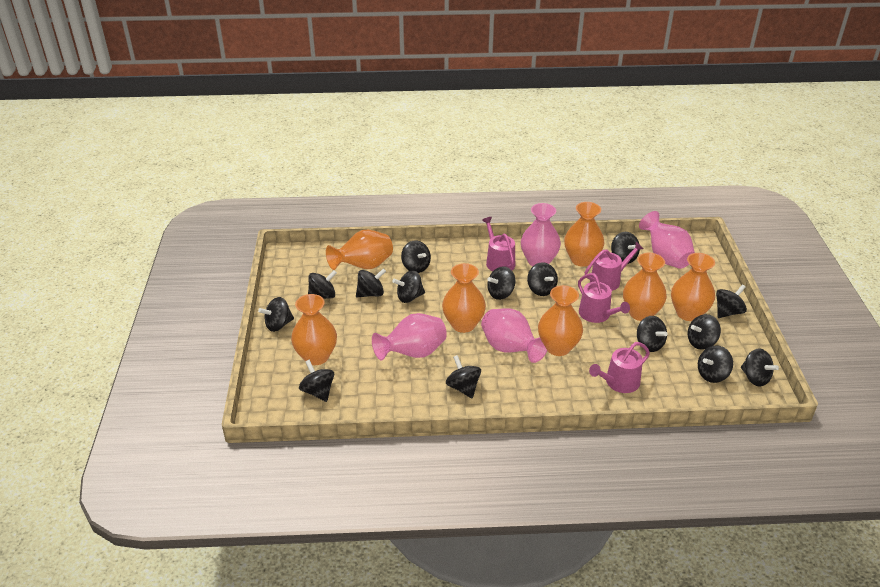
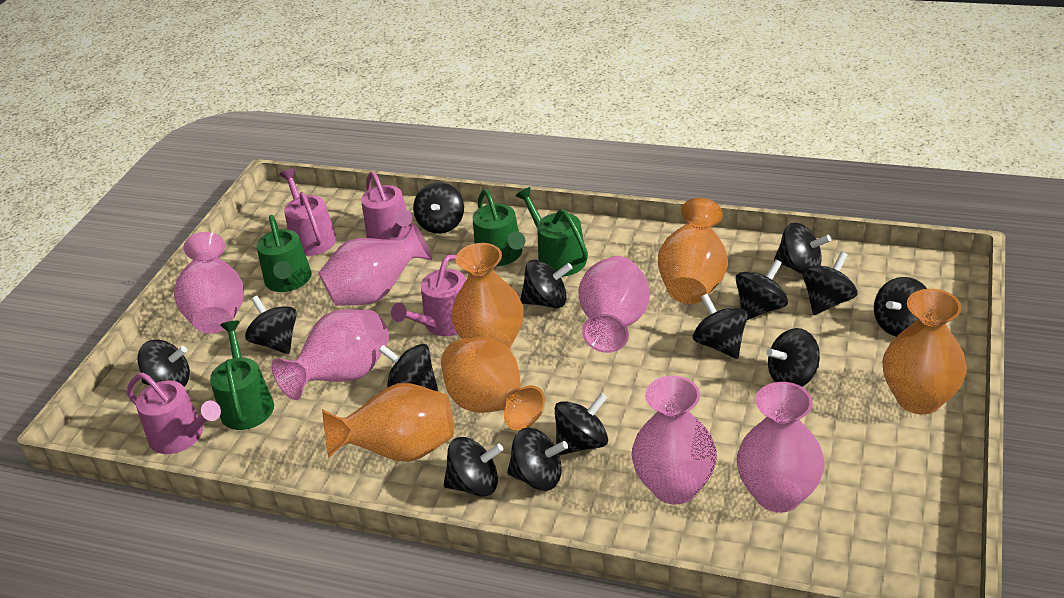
black spinning top: 15 -> 14
green watering can: 0 -> 4
orange vase: 7 -> 5
pink vase: 4 -> 6

